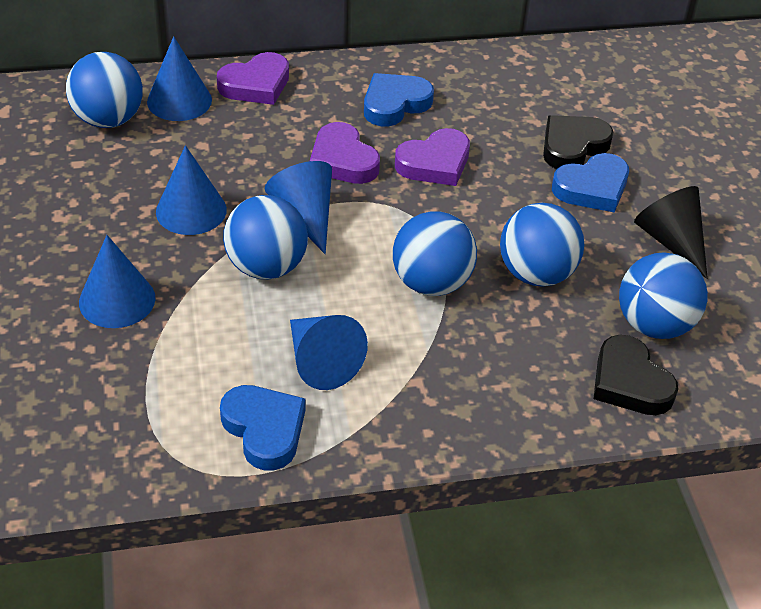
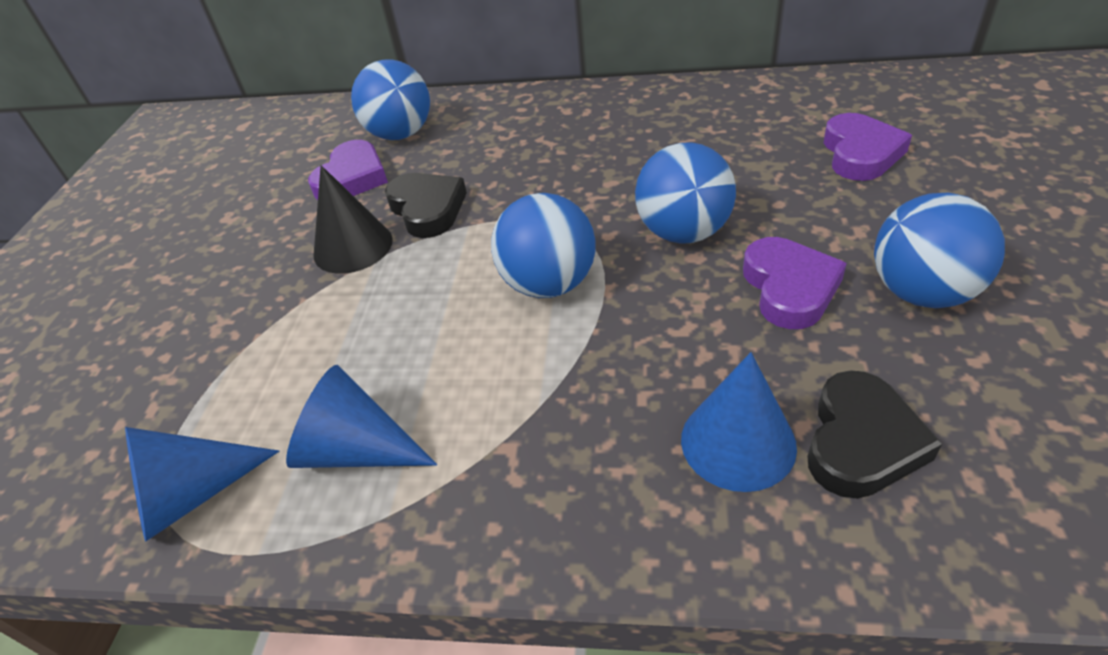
blue ball: 5 -> 4
blue cone: 5 -> 3
blue heart: 3 -> 0

